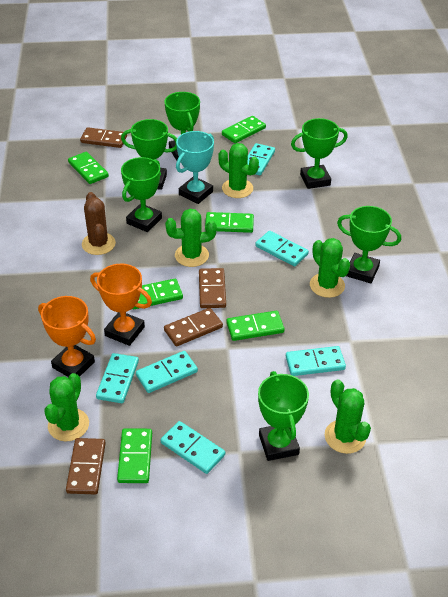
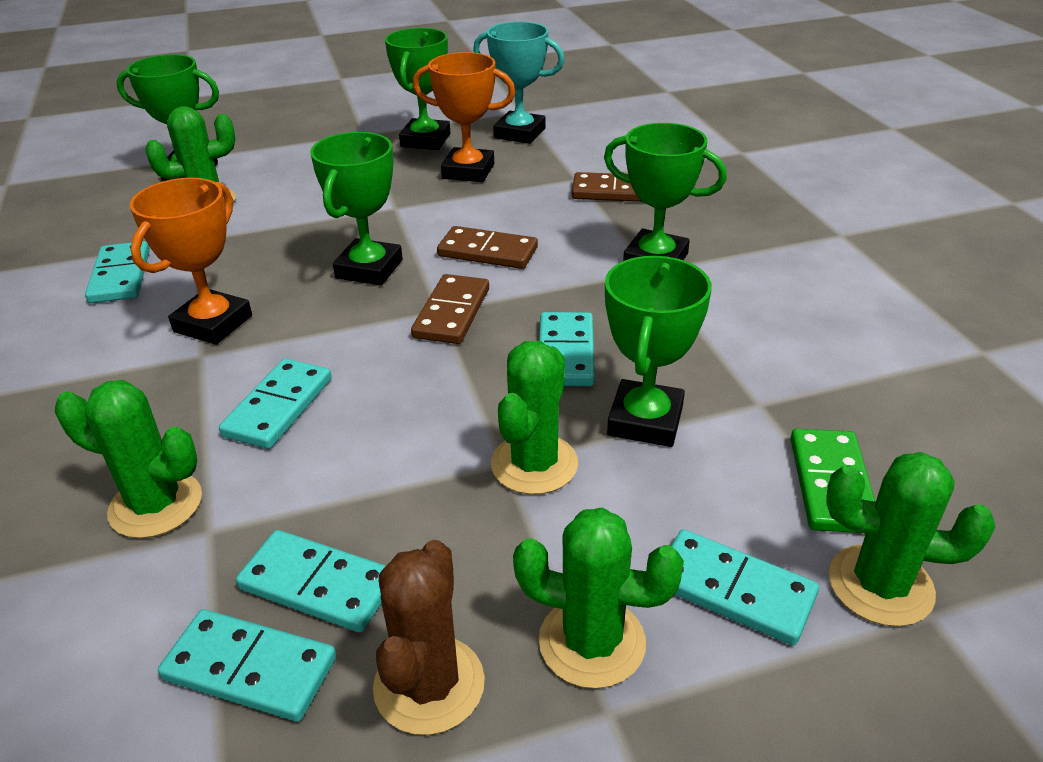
brown domino: 4 -> 3
green domino: 6 -> 1
green trophy: 6 -> 5

